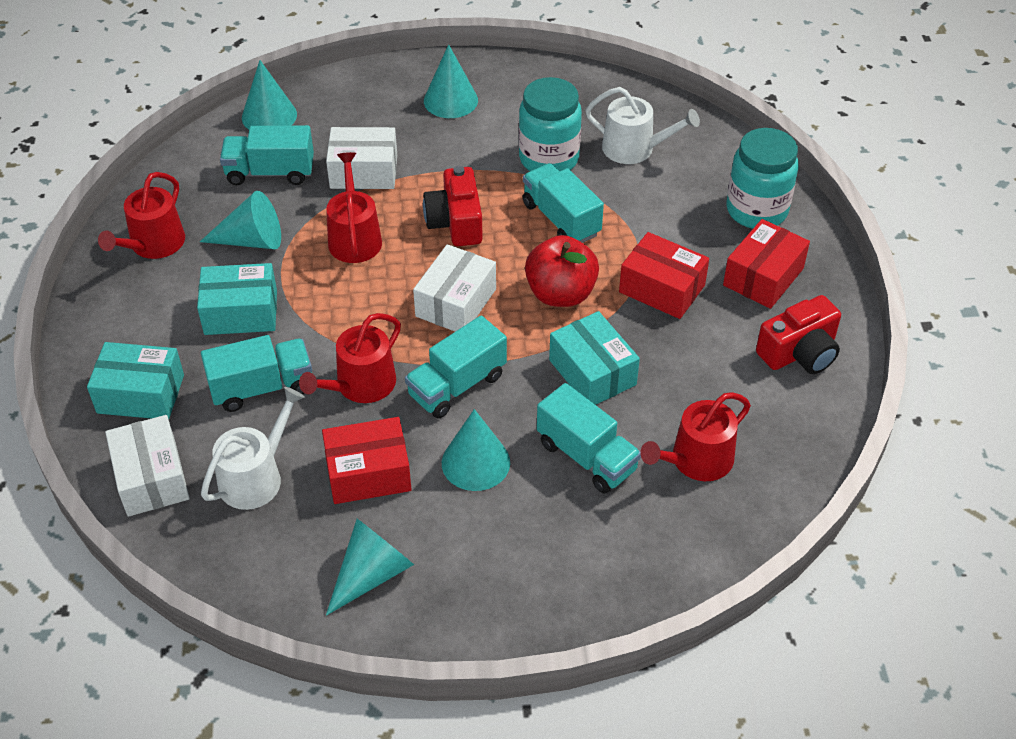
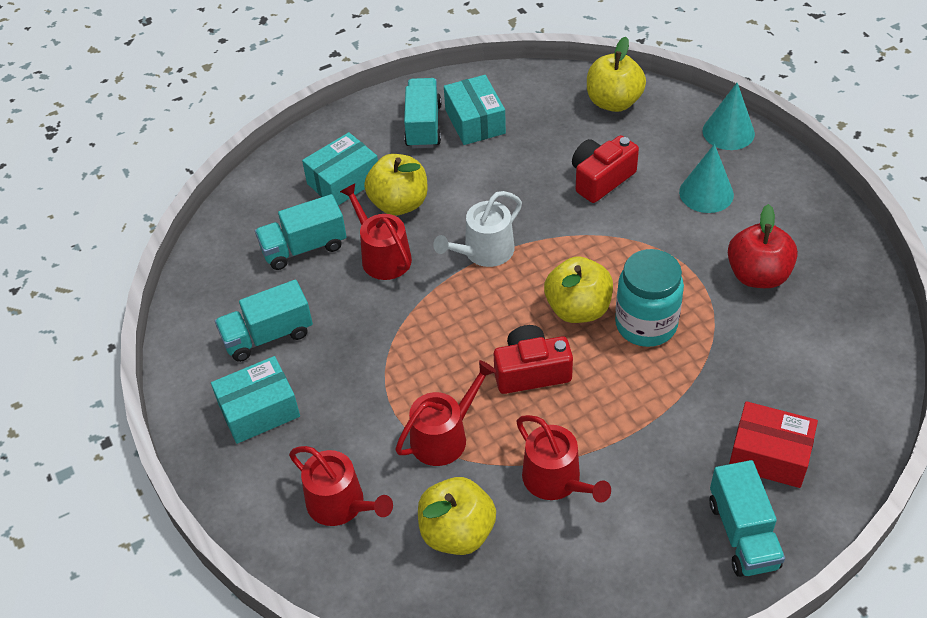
red box: 3 -> 1
turquoise cone: 5 -> 2
turquoise jar: 2 -> 1
turquoise truck: 5 -> 4
white box: 3 -> 0
white watering can: 2 -> 1
yellow apple: 0 -> 4

